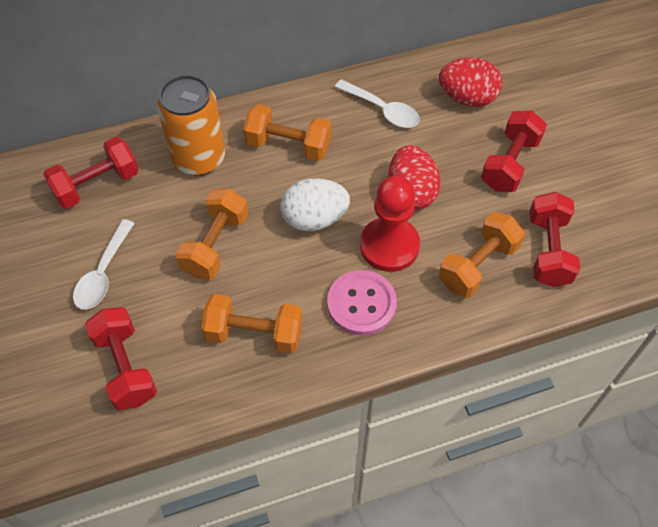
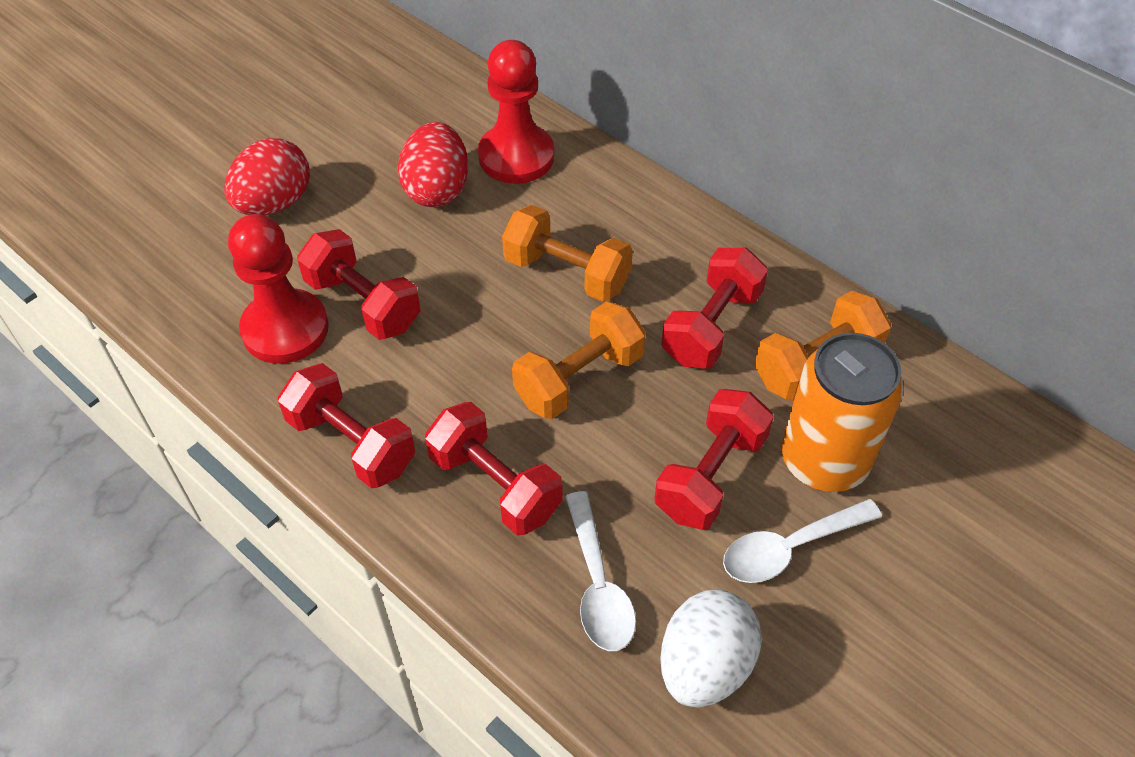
orange dumbbell: 4 -> 3
pink button: 1 -> 0
red dumbbell: 4 -> 5
red pawn: 1 -> 2

